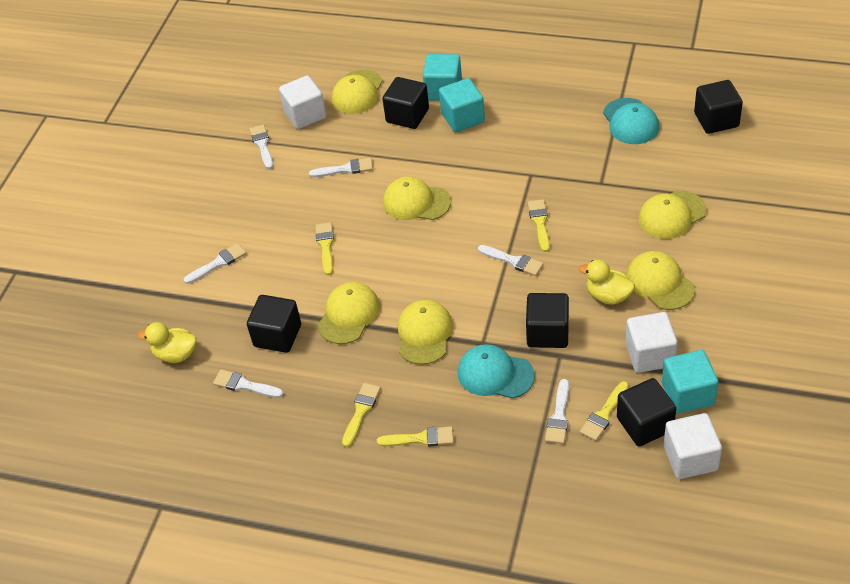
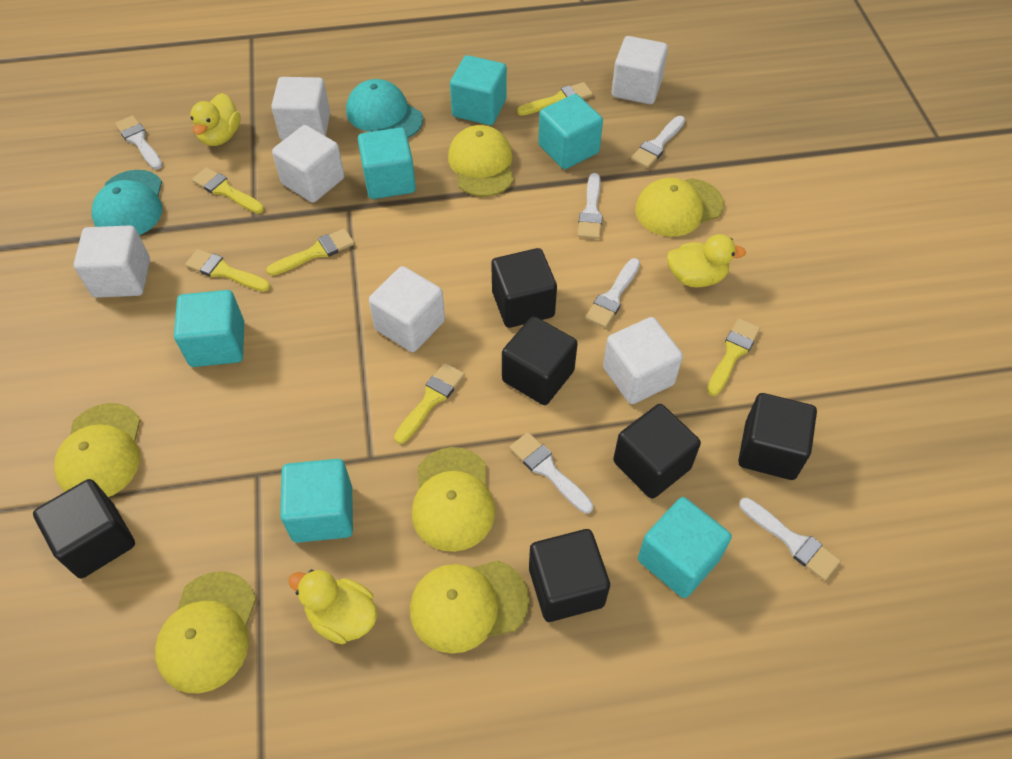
black cube: 5 -> 6
turquoise cube: 3 -> 6
white cube: 3 -> 6
yellow brush: 5 -> 6
yellow duck: 2 -> 3

